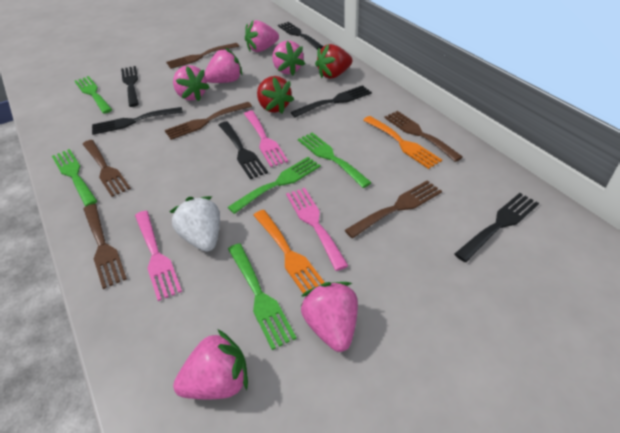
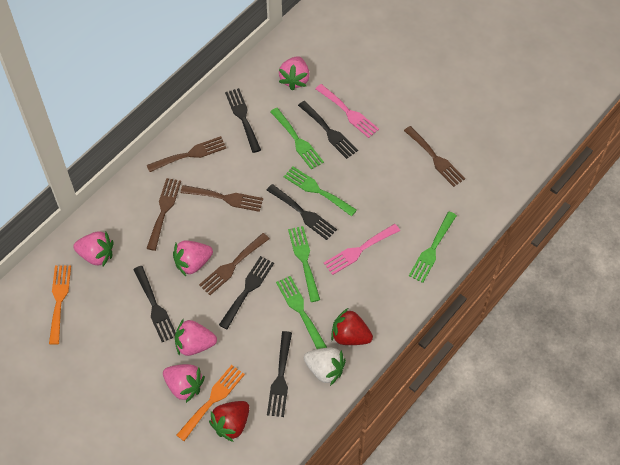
brown fork: 6 -> 5
pink fork: 3 -> 2
pink strawberry: 6 -> 5

